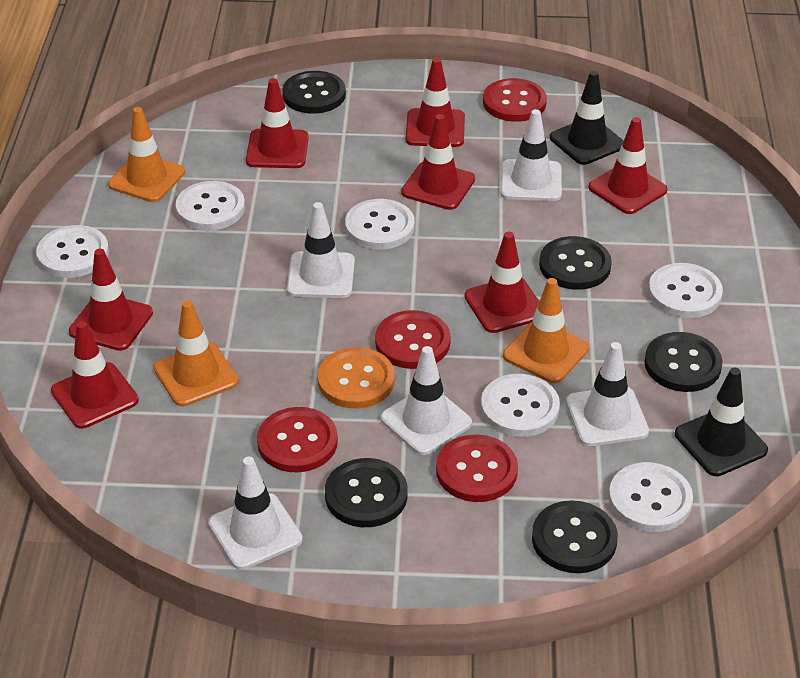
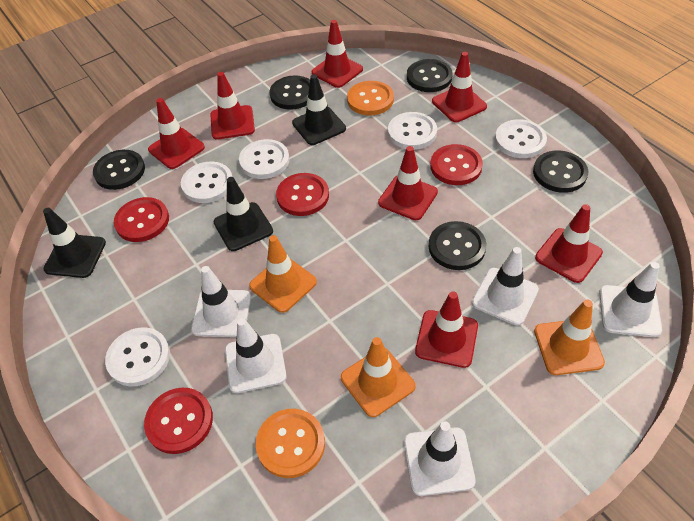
black traffic cone: 2 -> 3
orange button: 1 -> 2
white button: 6 -> 5

